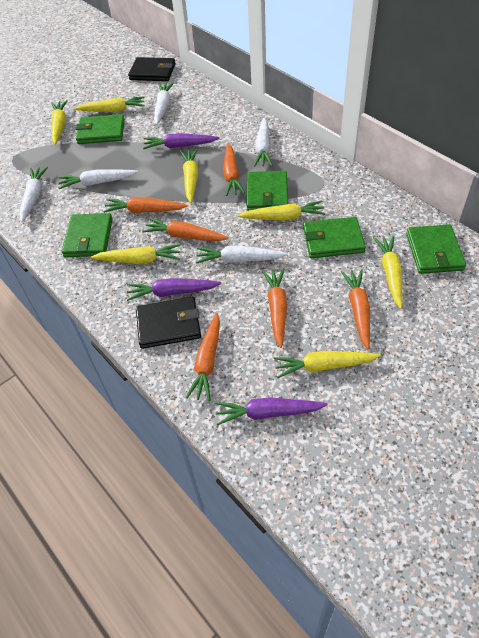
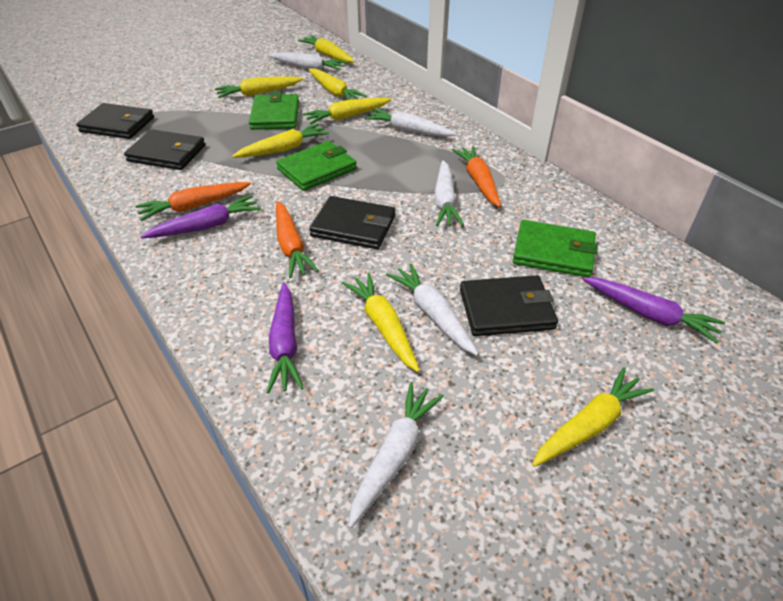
black wallet: 2 -> 4
green wallet: 5 -> 3
orange carrot: 6 -> 3

